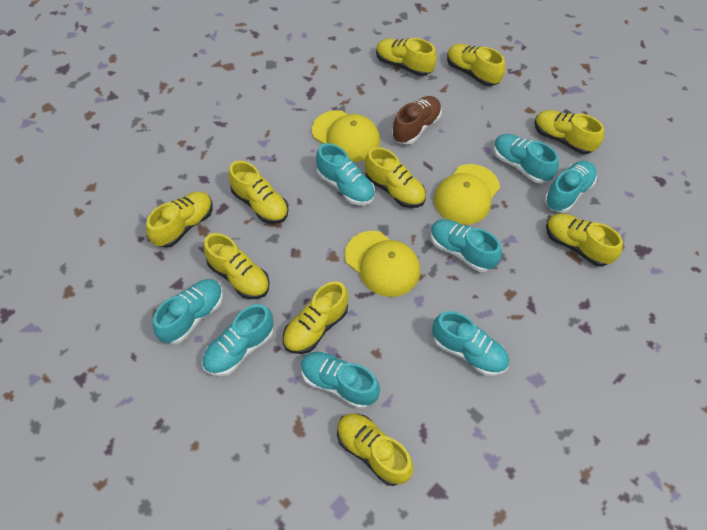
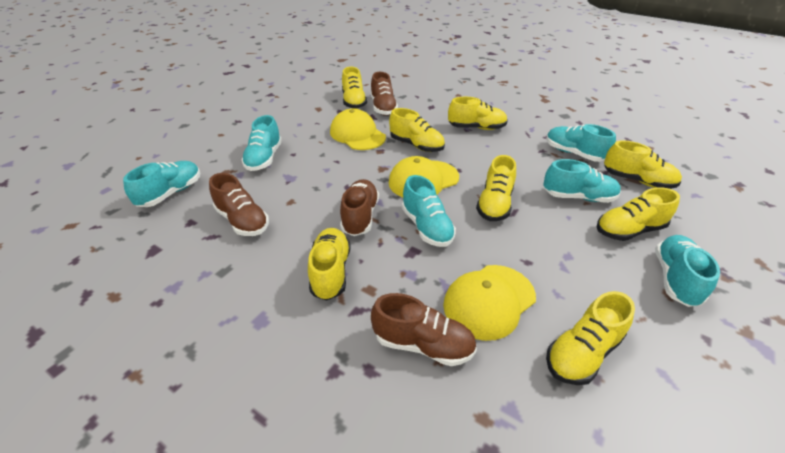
brown shoe: 1 -> 4
turquoise shoe: 8 -> 6
yellow shoe: 10 -> 8

